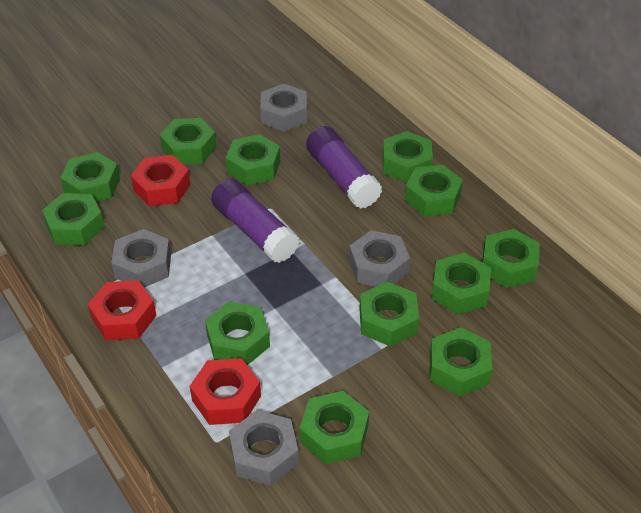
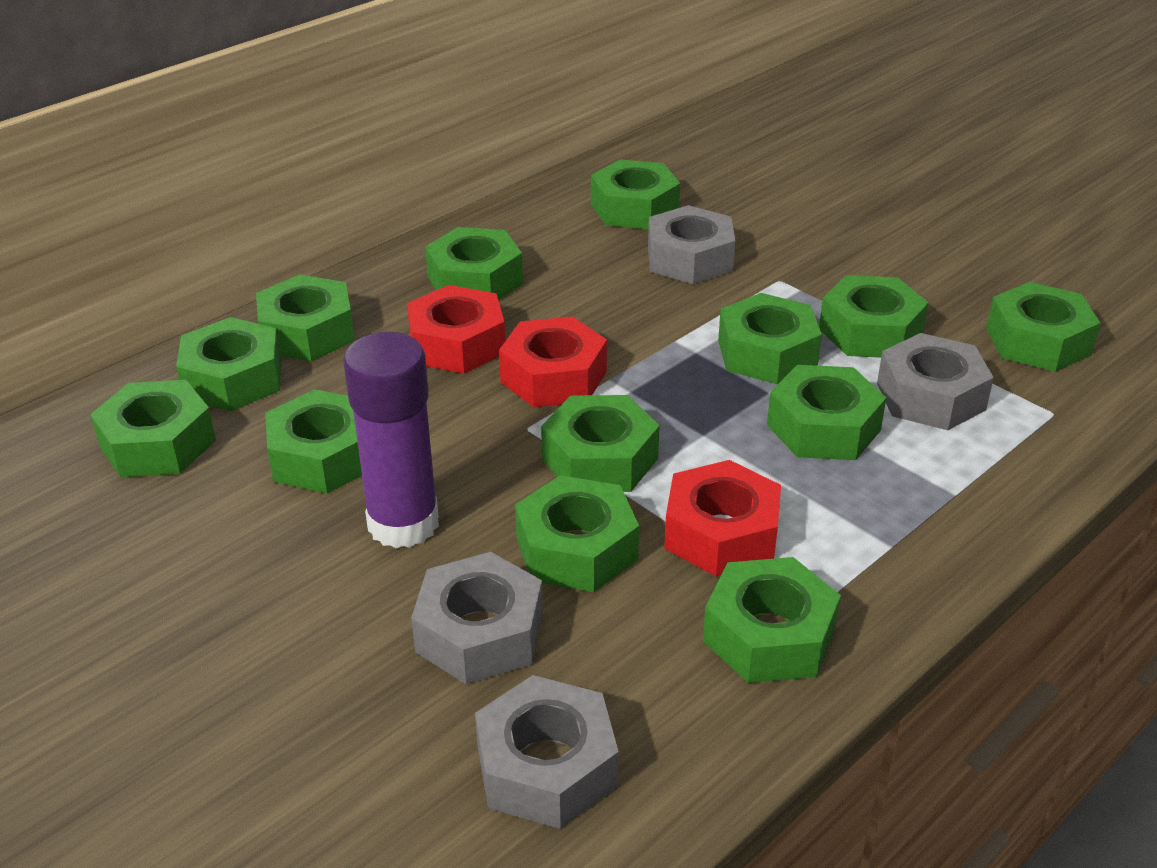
green nut: 12 -> 13
purple glue stick: 2 -> 1

